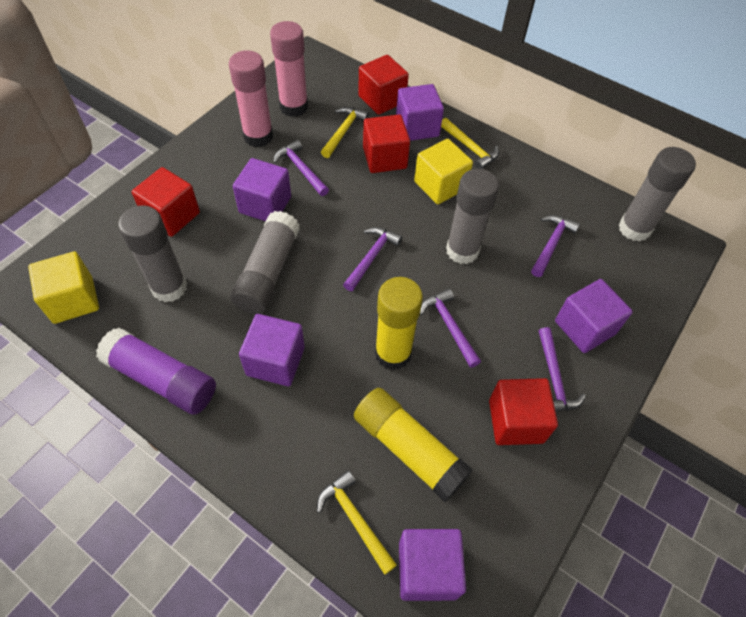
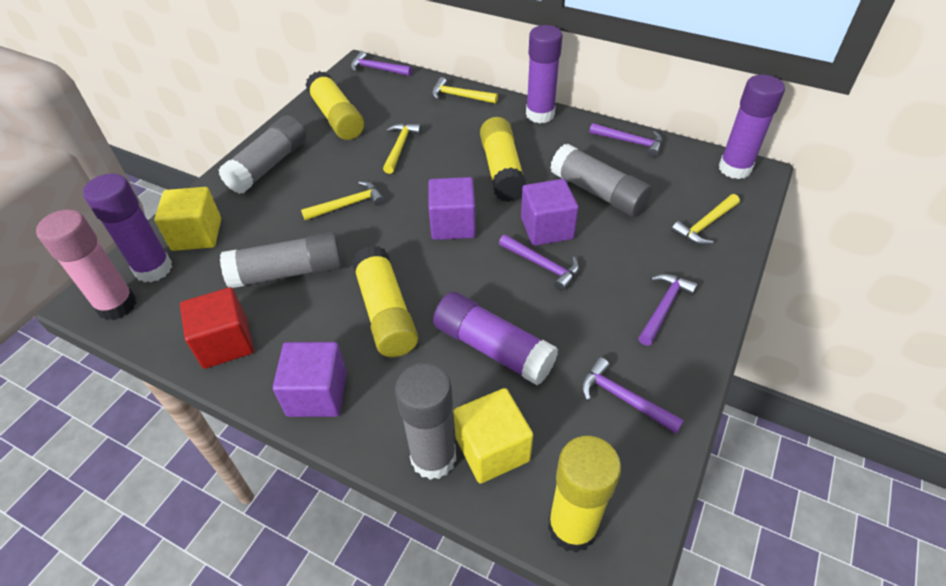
pink glue stick: 2 -> 1
purple cube: 5 -> 3
purple glue stick: 1 -> 4
red cube: 4 -> 1
yellow glue stick: 2 -> 4
yellow hammer: 3 -> 4

